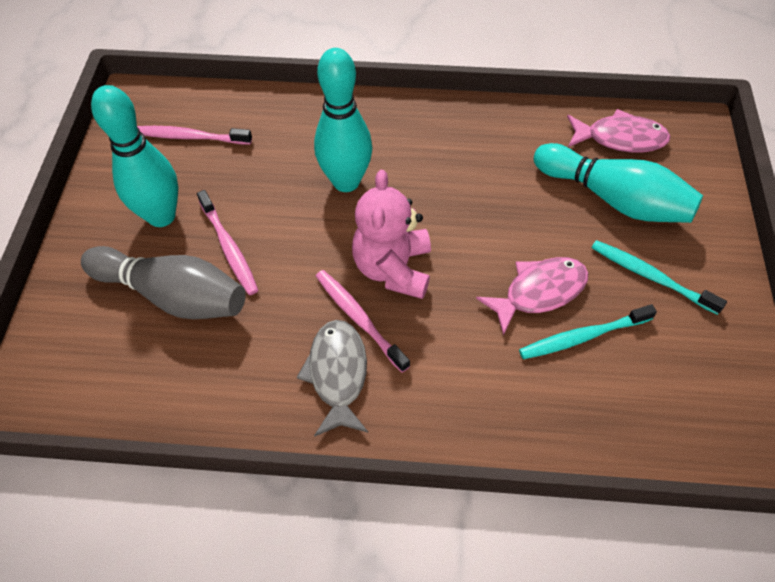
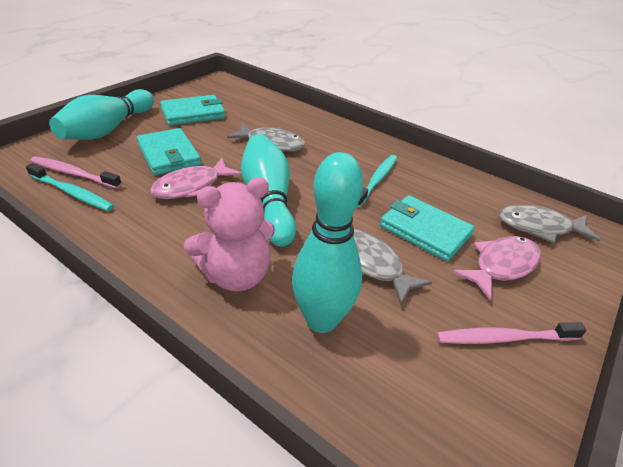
grey bowling pin: 1 -> 0
grey fish: 1 -> 3
pink toothbrush: 3 -> 2
turquoise wallet: 0 -> 3

